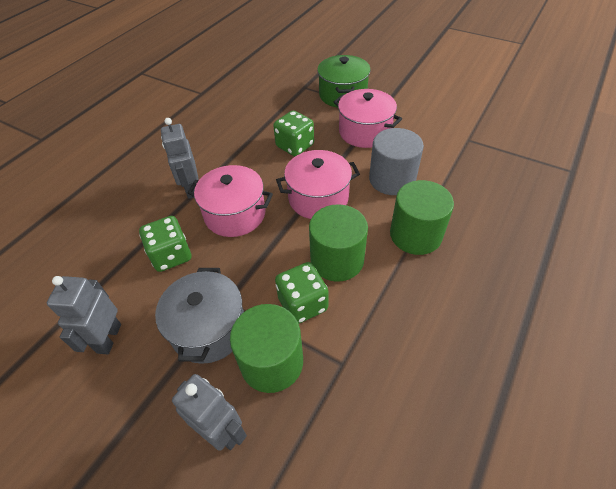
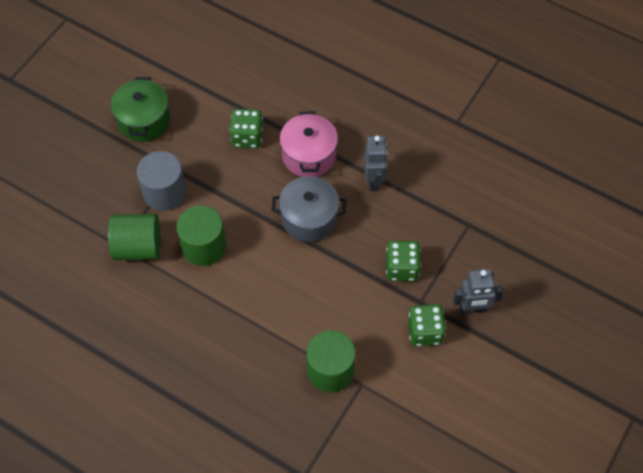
grey robot: 3 -> 2
pink pot: 3 -> 1

